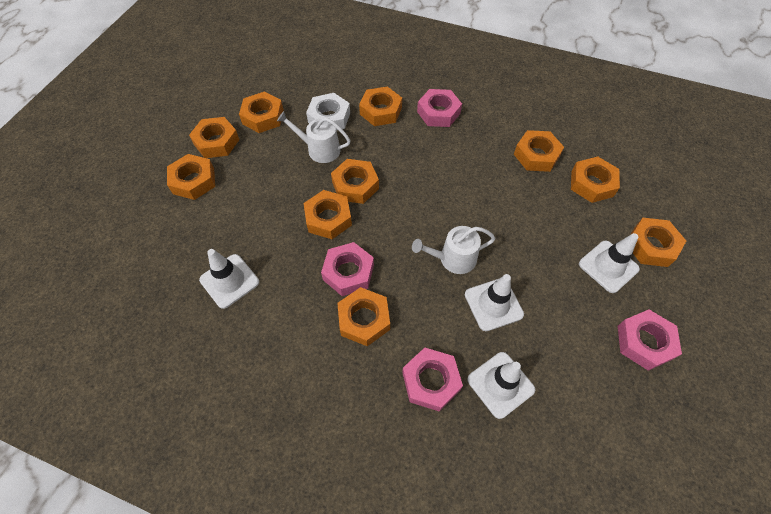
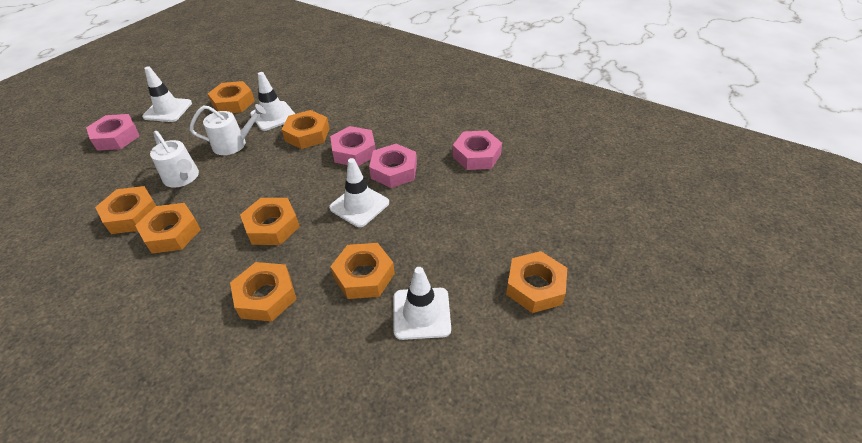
orange nut: 10 -> 8
white nut: 1 -> 0

